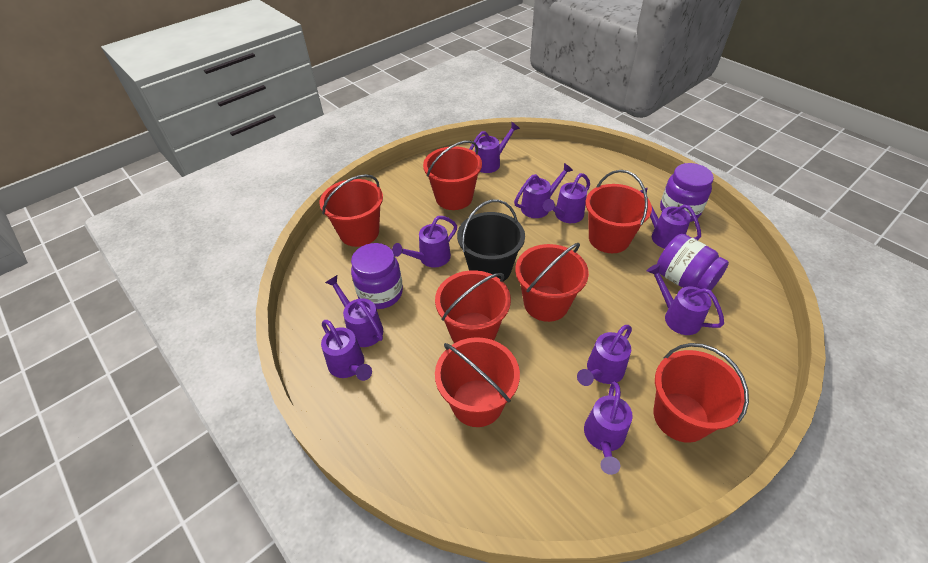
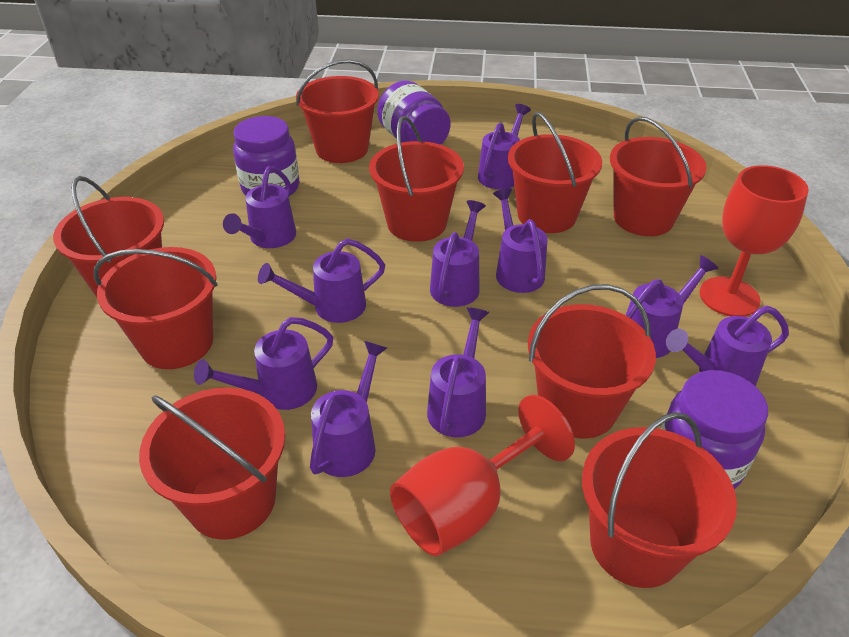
black bucket: 1 -> 0
red bucket: 7 -> 9
red goblet: 0 -> 2

